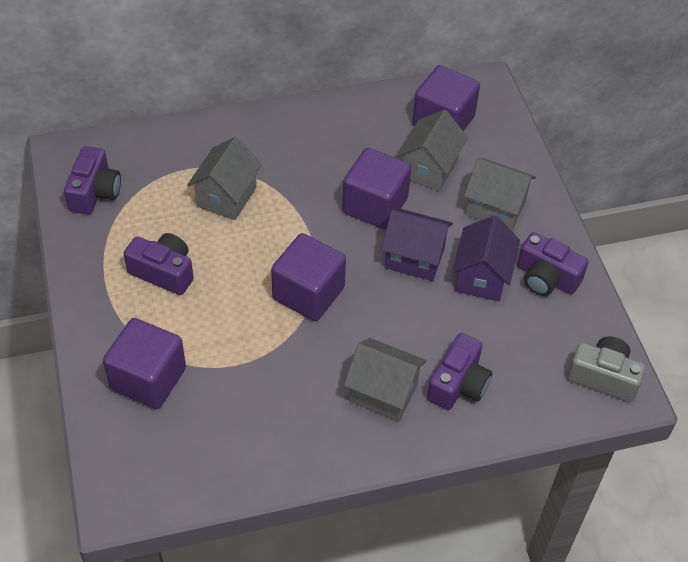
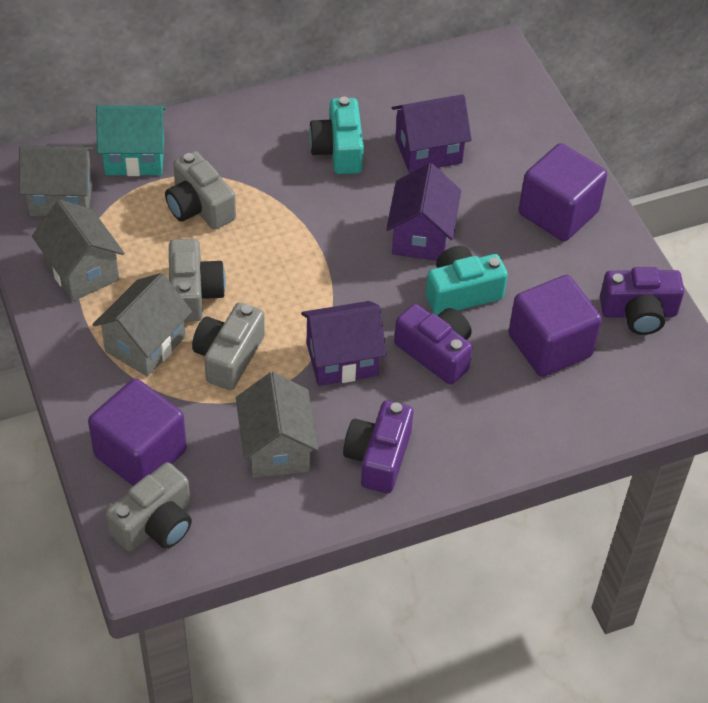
grey camera: 1 -> 4
purple camera: 4 -> 3
purple cube: 4 -> 3
purple house: 2 -> 3
turquoise camera: 0 -> 2
turquoise house: 0 -> 1

